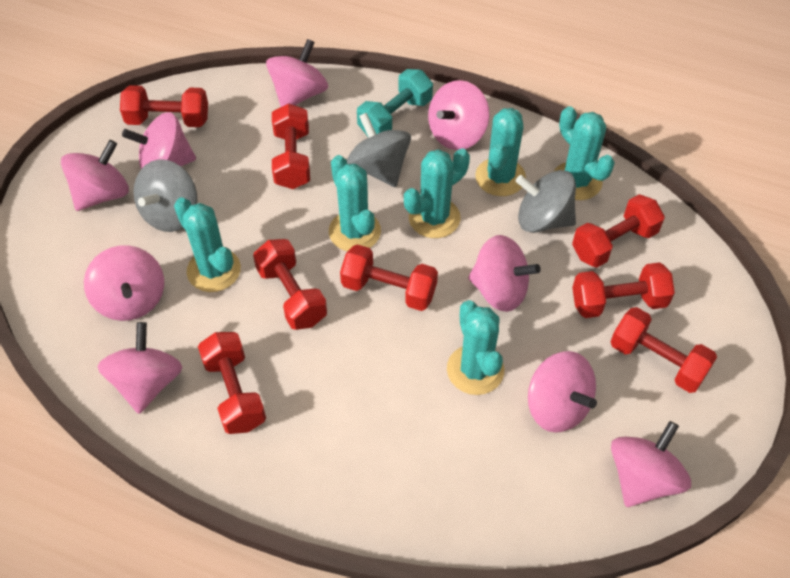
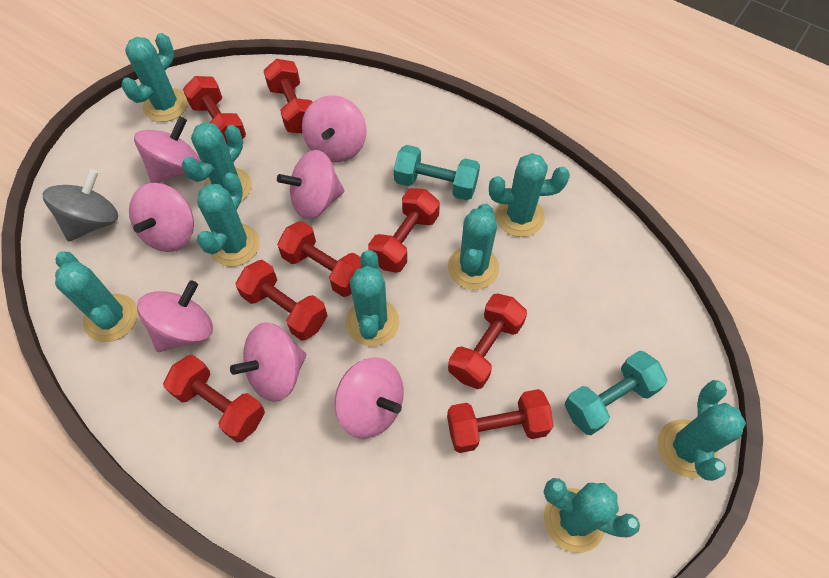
grey spinning top: 3 -> 1
pink spinning top: 9 -> 7
turquoise cactus: 6 -> 9
turquoise dumbbell: 1 -> 2

